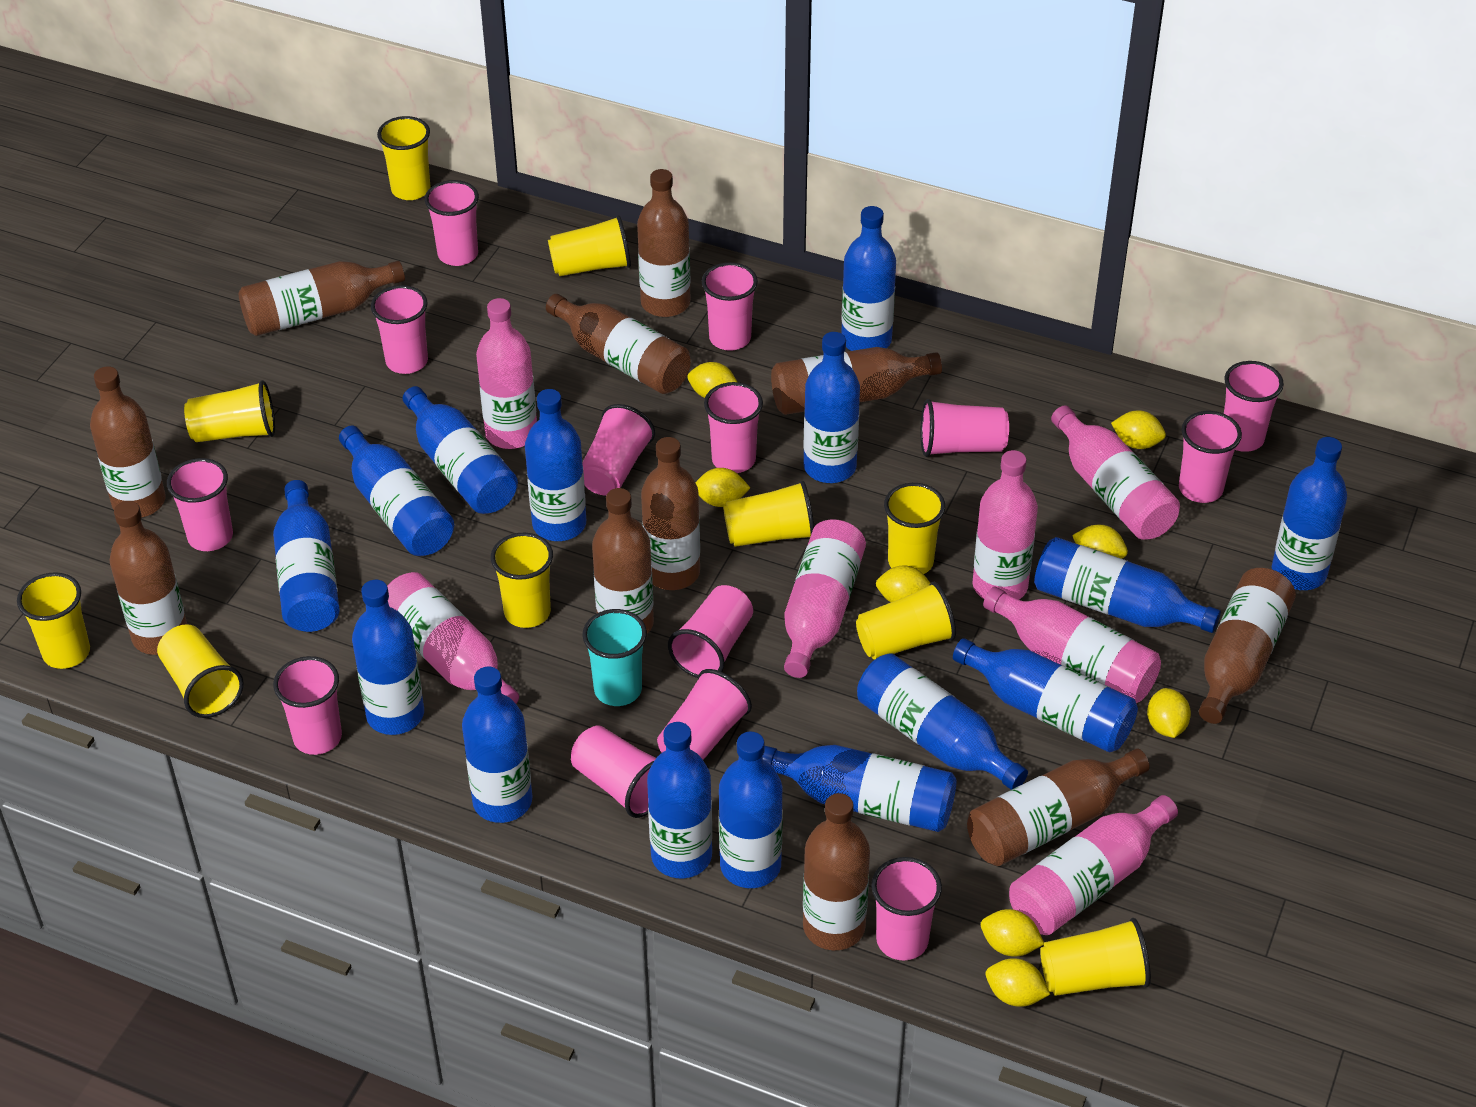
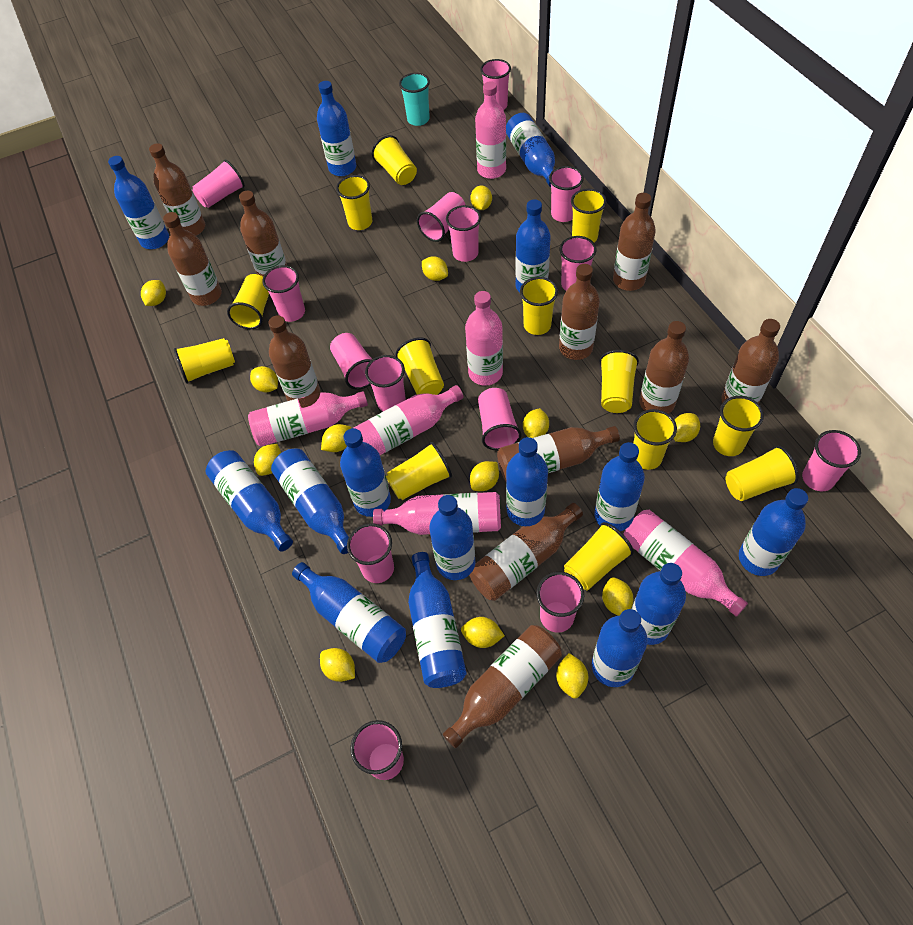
pink bottle: 7 -> 6
yellow cup: 10 -> 13
yellow lemon: 8 -> 13

